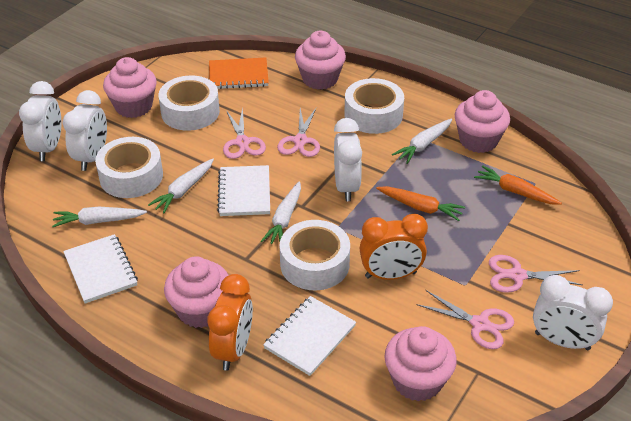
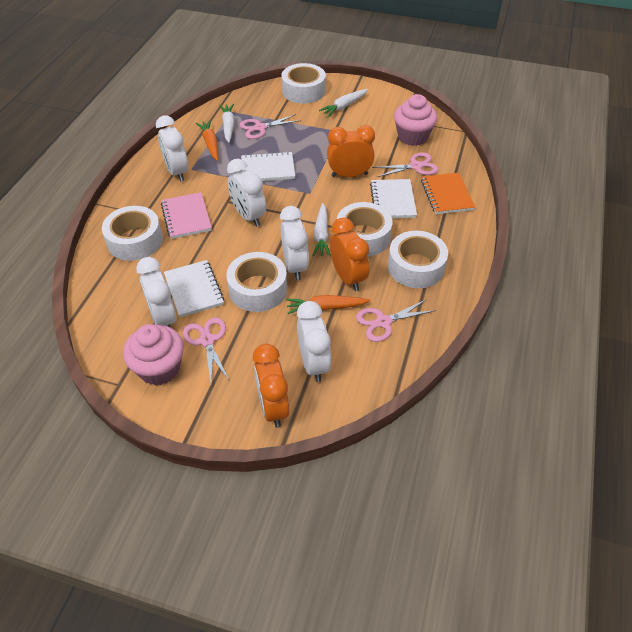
orange clock: 2 -> 3
pink cupcake: 5 -> 2
pink notebook: 0 -> 1
white carrot: 4 -> 3
white clock: 4 -> 5
white tape: 4 -> 5

